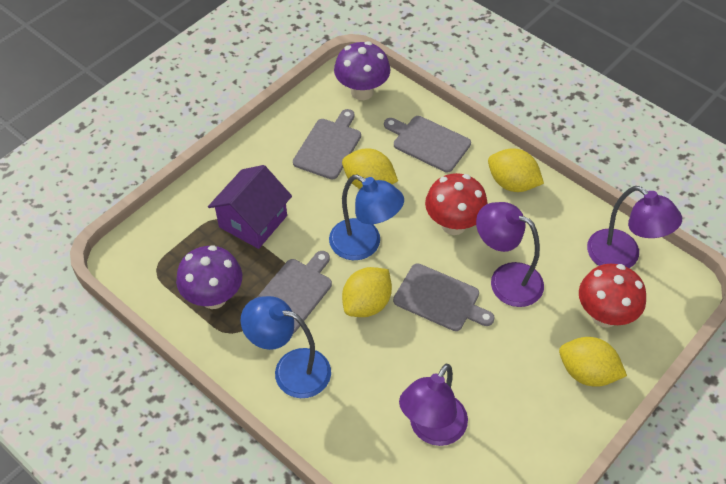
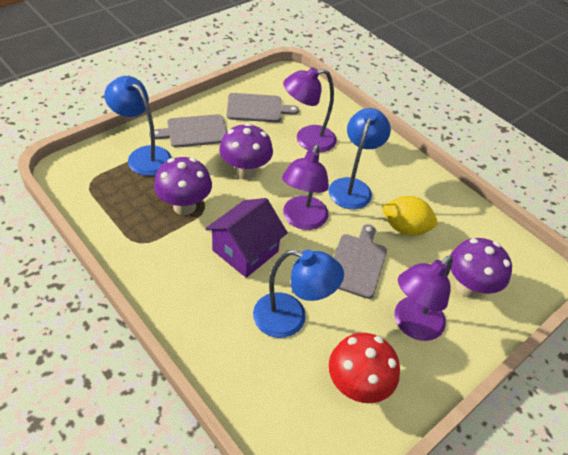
blue lamp: 2 -> 3
grey cutting board: 4 -> 3
purple mushroom: 2 -> 3
red mushroom: 2 -> 1
yellow lemon: 4 -> 1

